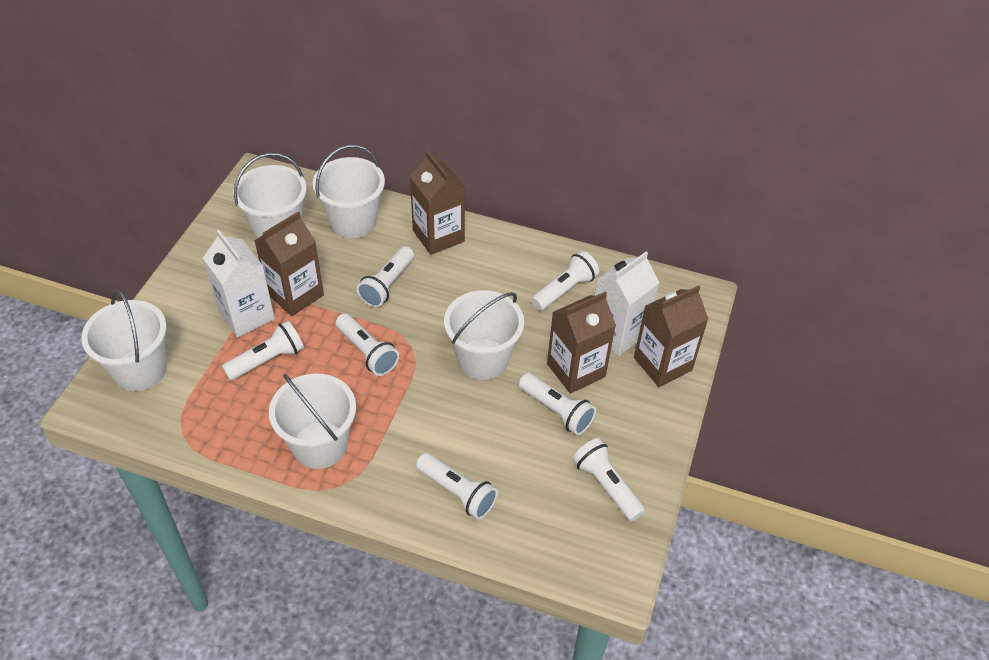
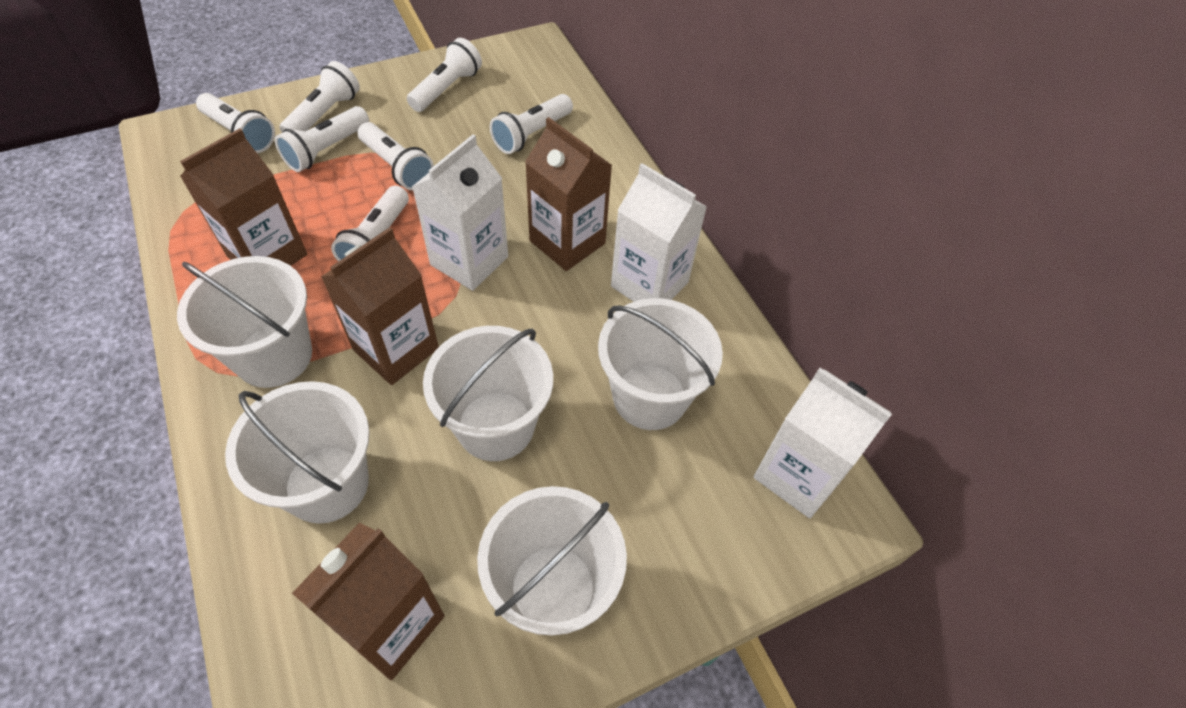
white carton: 2 -> 3

